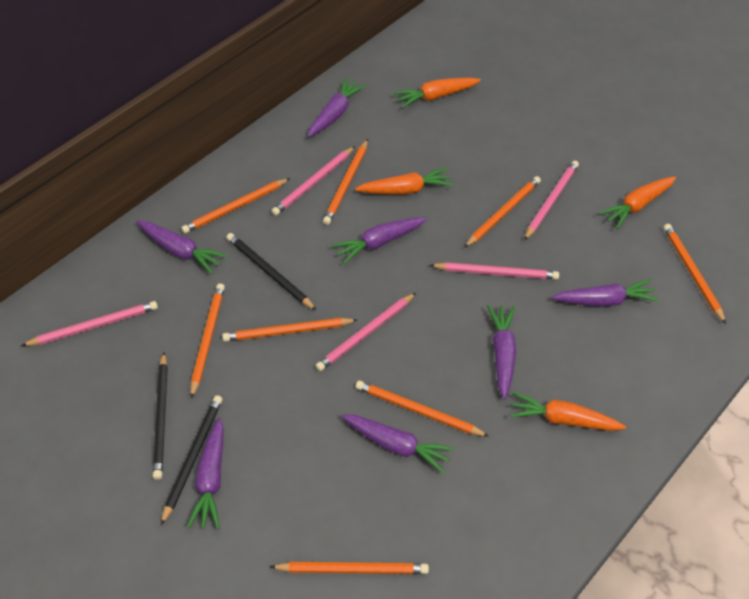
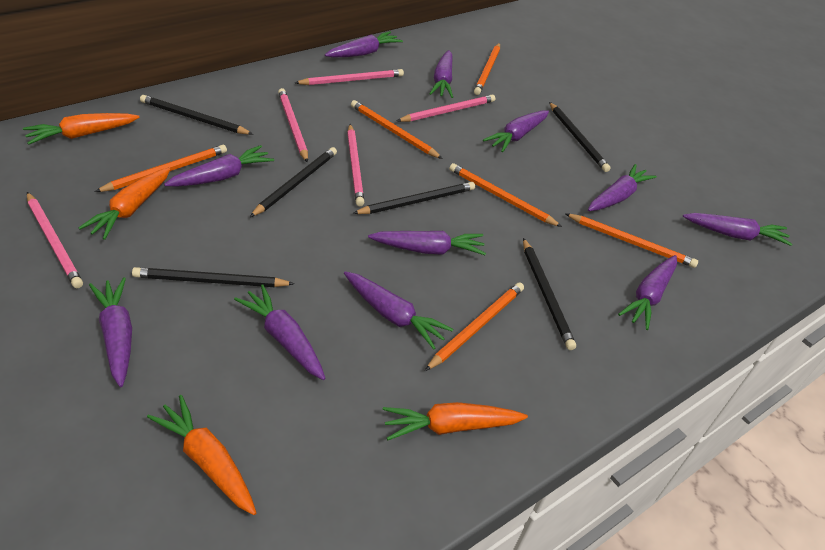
black pencil: 3 -> 6
orange pencil: 8 -> 6
purple carrot: 7 -> 11

